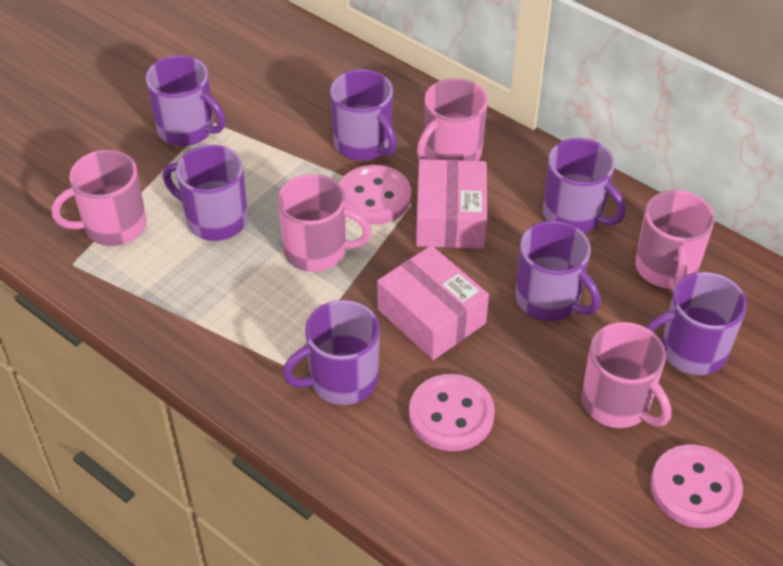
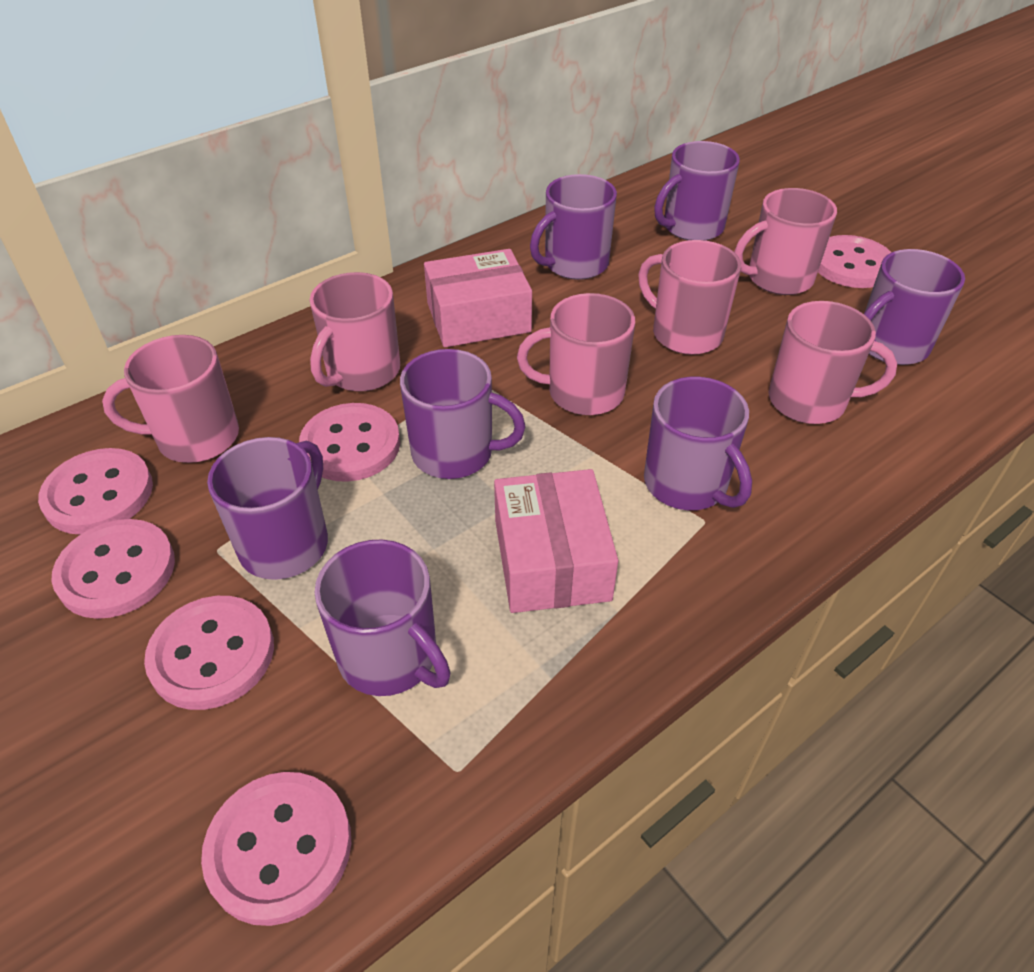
pink button: 3 -> 6
pink mug: 5 -> 6

